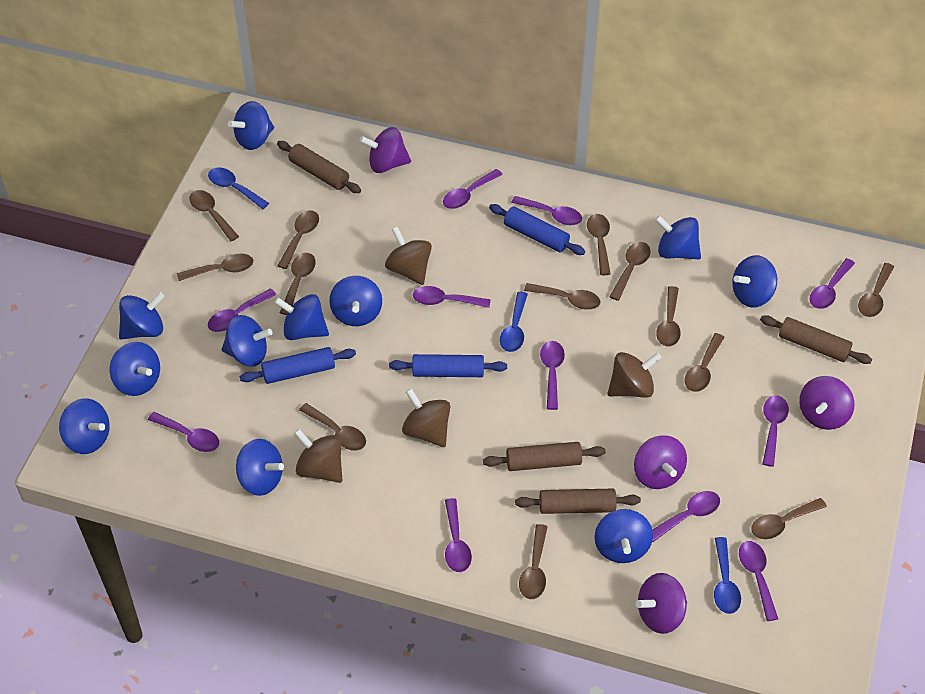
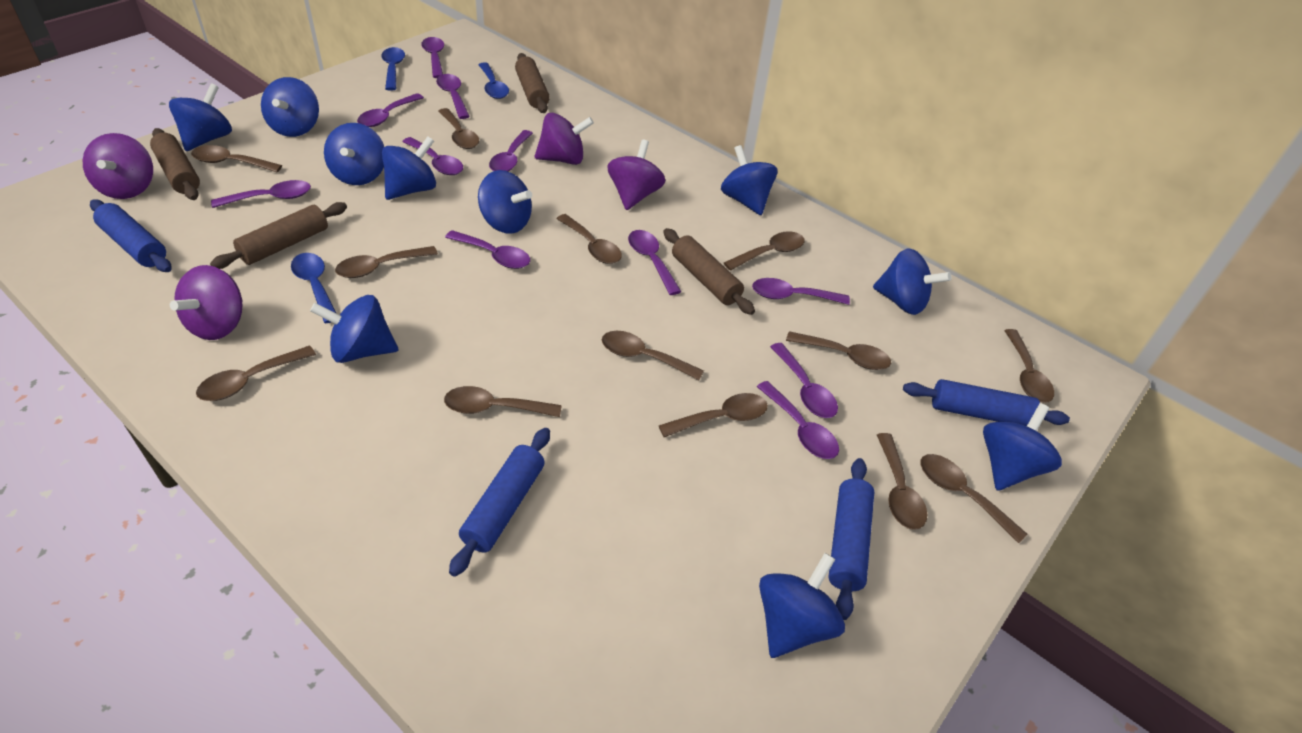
blue rolling pin: 3 -> 4
blue spinning top: 11 -> 10
brown spinning top: 4 -> 0

